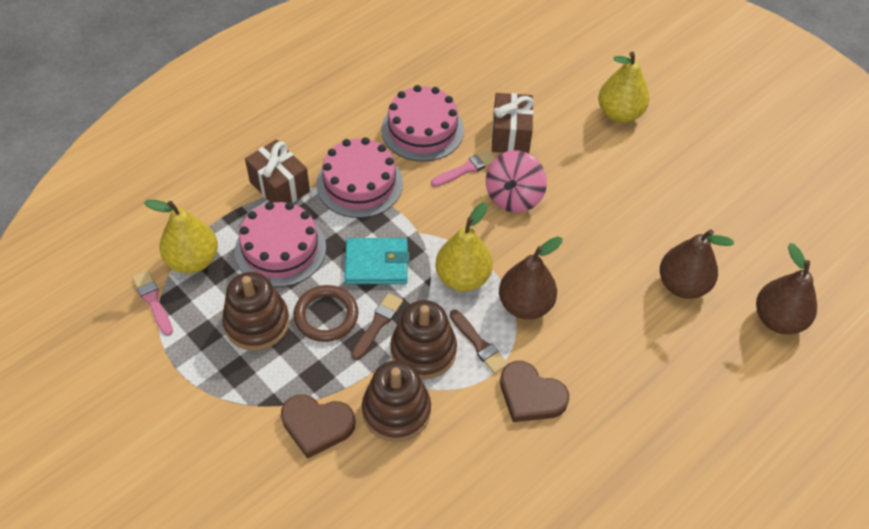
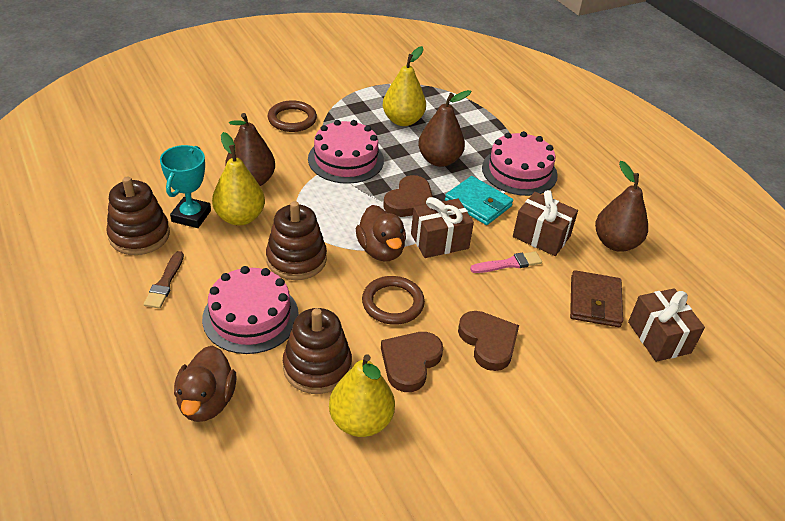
brown brush: 2 -> 1
brown duck: 0 -> 2
brown gift: 2 -> 3
brown heart: 2 -> 3
brown ring: 1 -> 2
brown wallet: 0 -> 1
pink brush: 2 -> 1
pink spinning top: 1 -> 0
turquoise trophy: 0 -> 1

